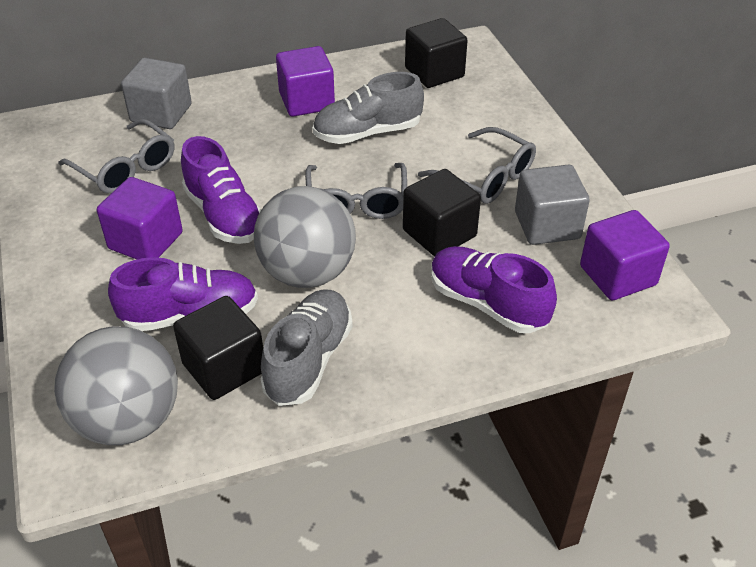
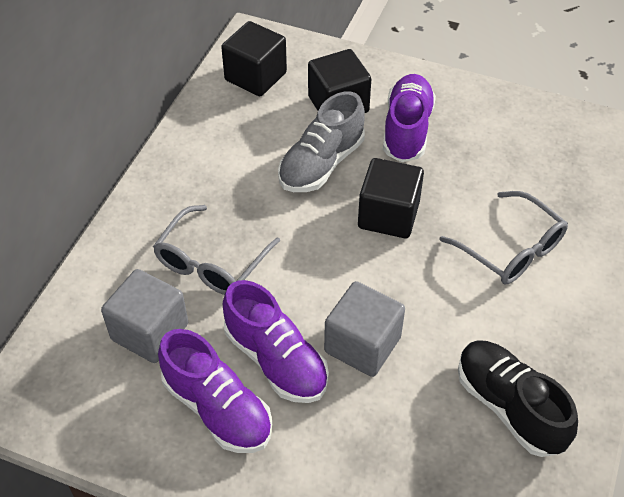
black shoe: 0 -> 1
grey ball: 2 -> 0
grey glasses: 3 -> 2
grey shoe: 2 -> 1
purple cube: 3 -> 0

